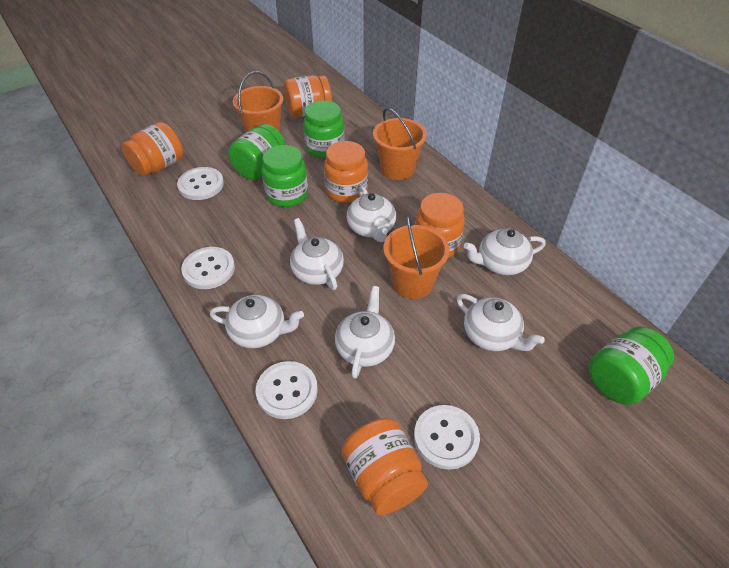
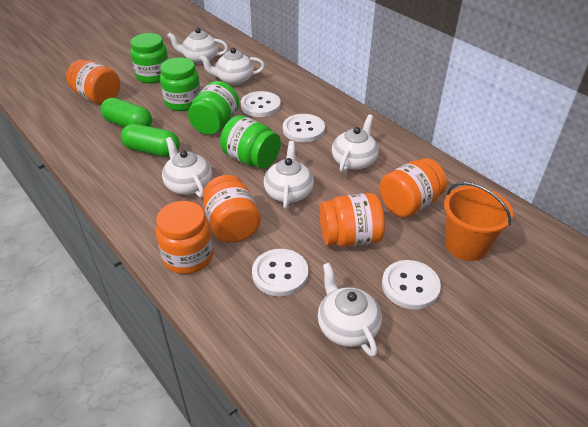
green capsule: 0 -> 2
orange bucket: 3 -> 1

